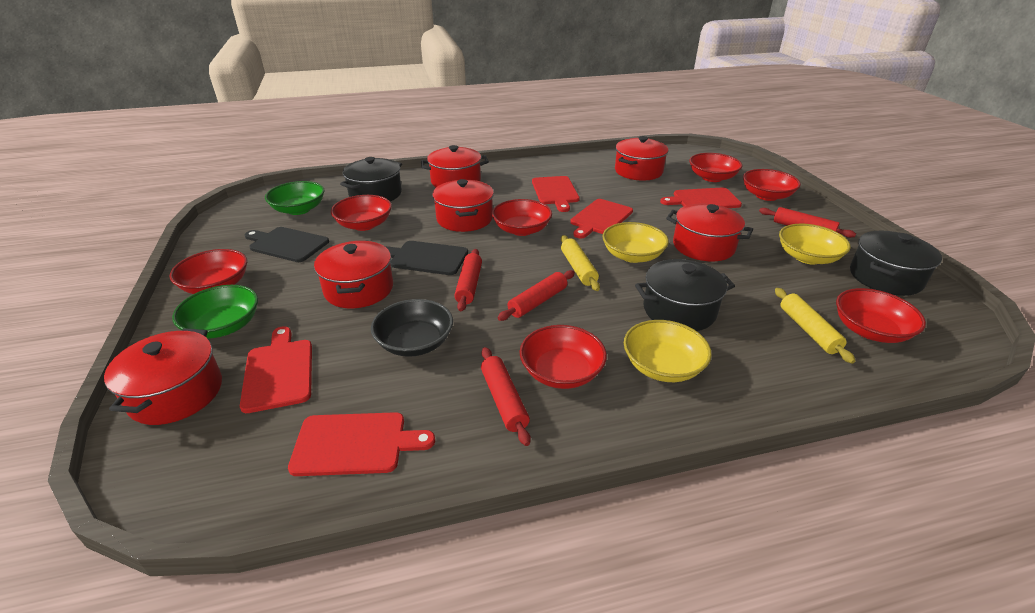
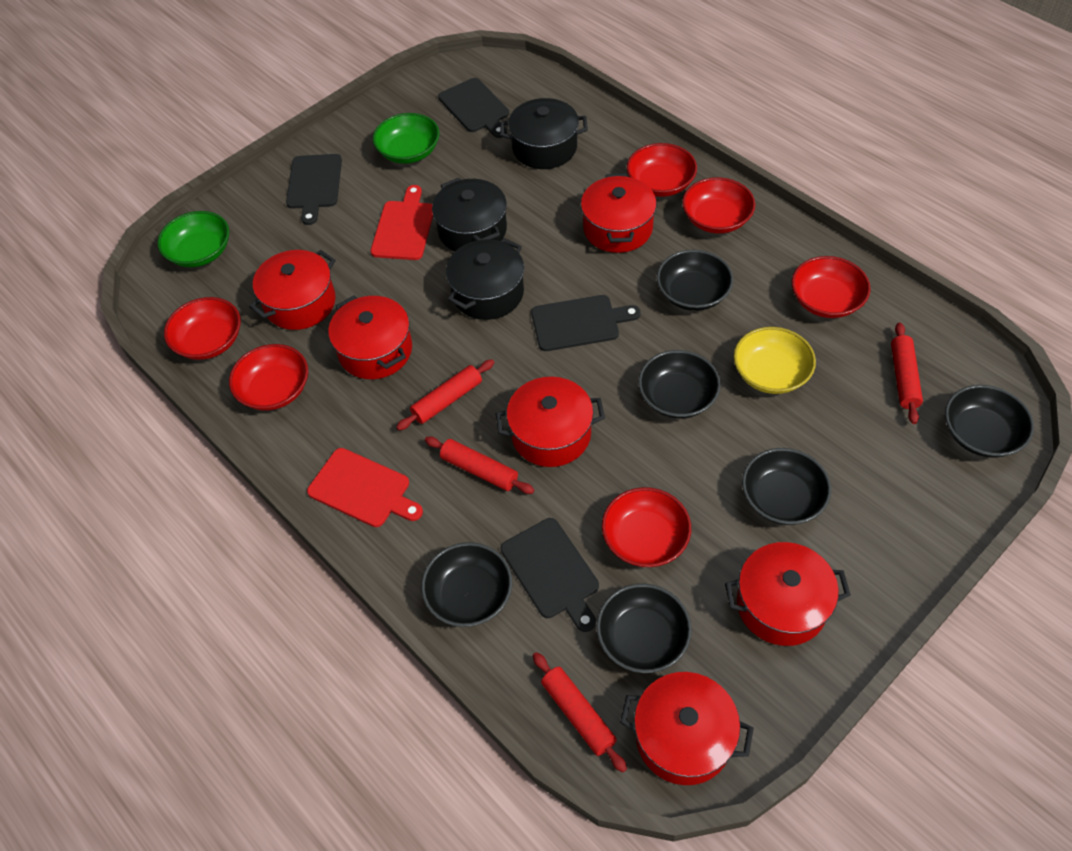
black bowl: 1 -> 6
black cutting board: 2 -> 4
red bowl: 7 -> 6
red cutting board: 5 -> 2
yellow bowl: 3 -> 1
yellow rolling pin: 2 -> 0

